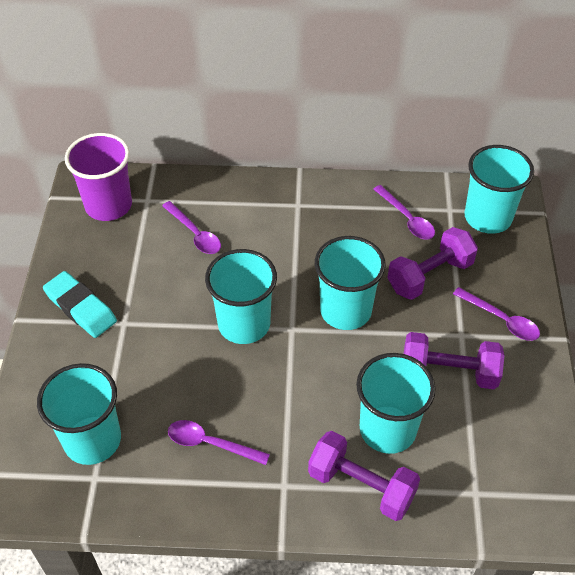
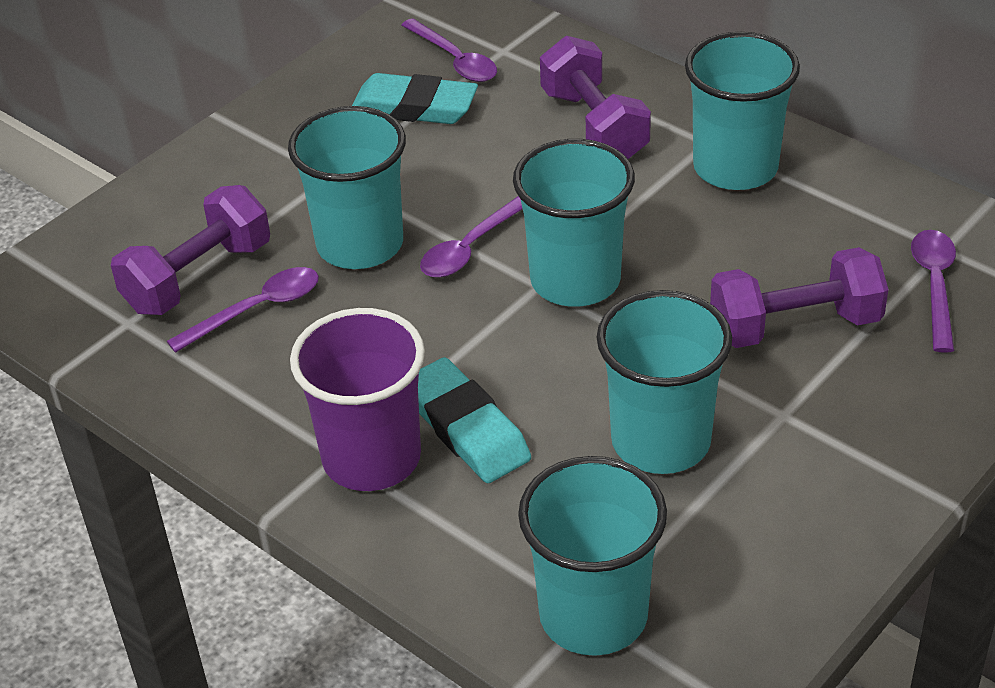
turquoise eraser: 1 -> 2

